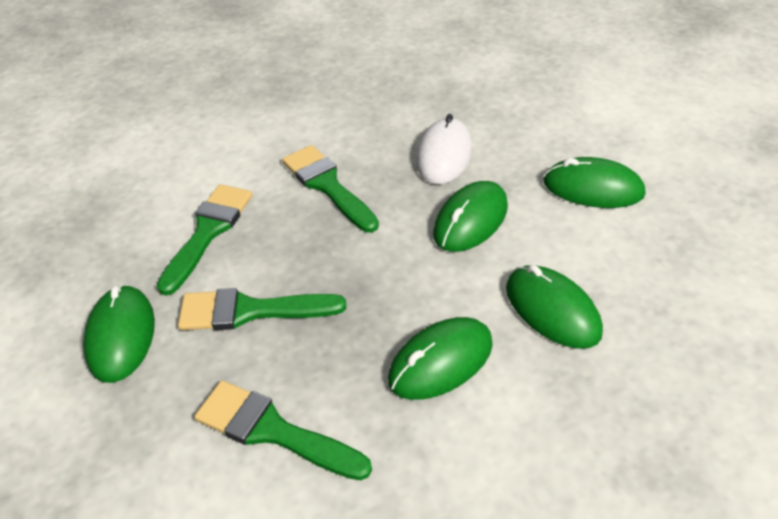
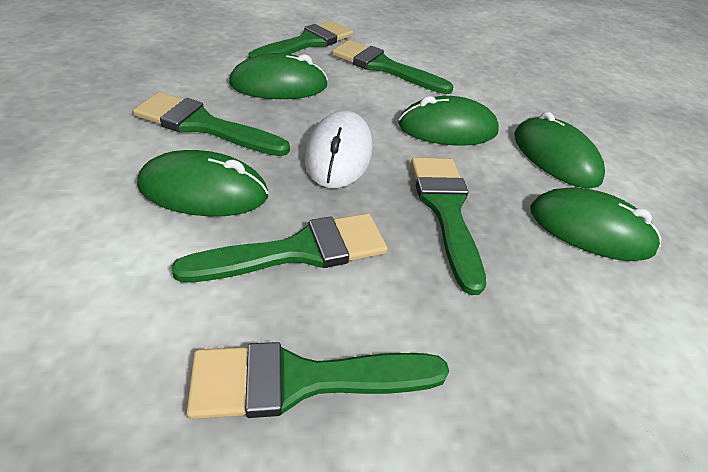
green brush: 4 -> 6

